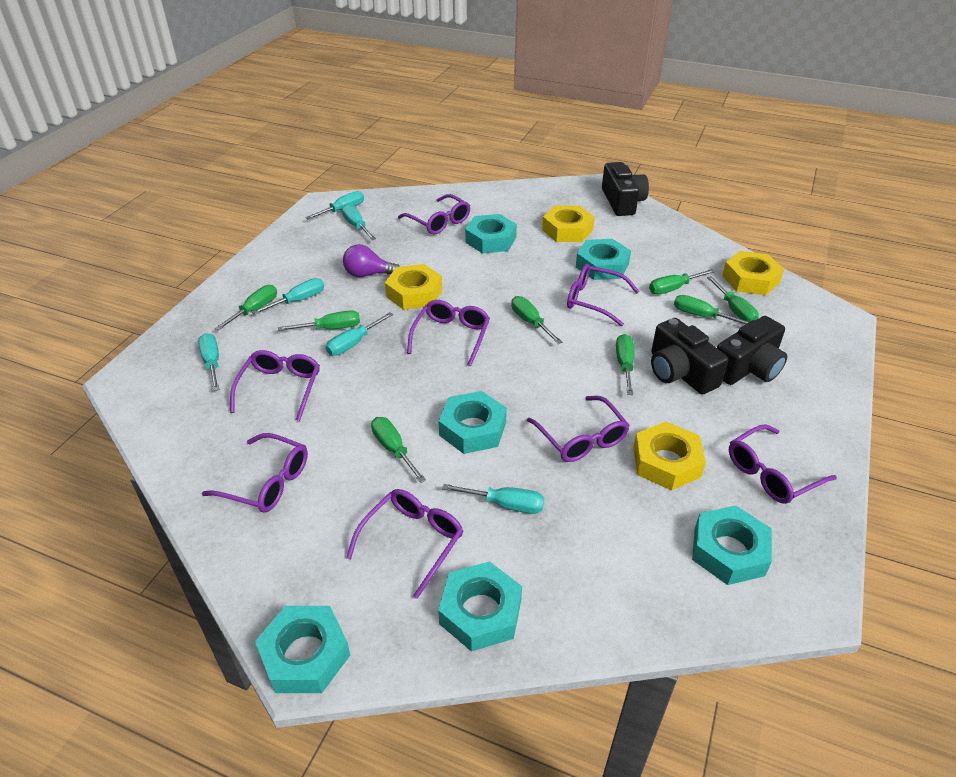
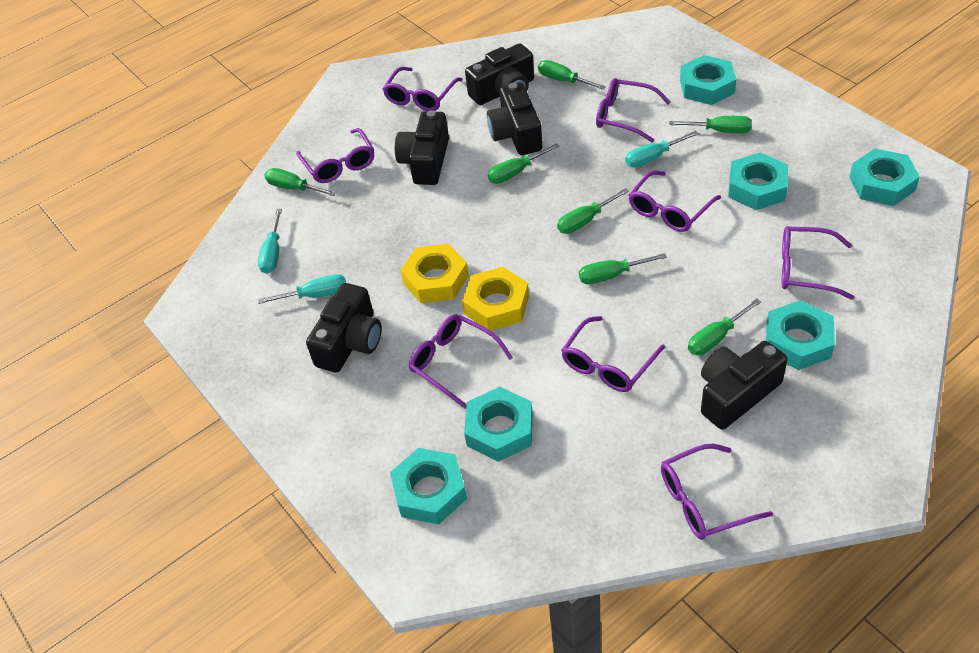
black camera: 3 -> 5
green screwdriver: 8 -> 7
purple light bulb: 1 -> 0
turquoise screwdriver: 6 -> 3
yellow nut: 4 -> 2

